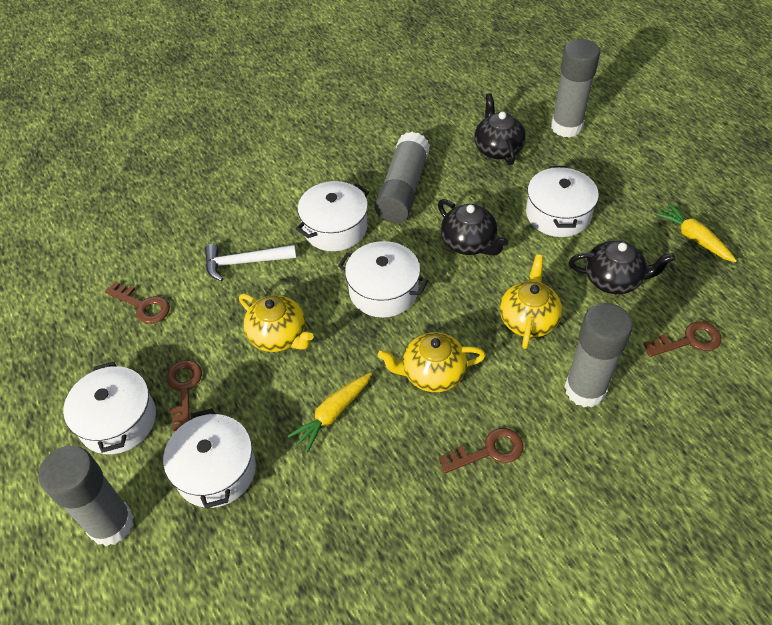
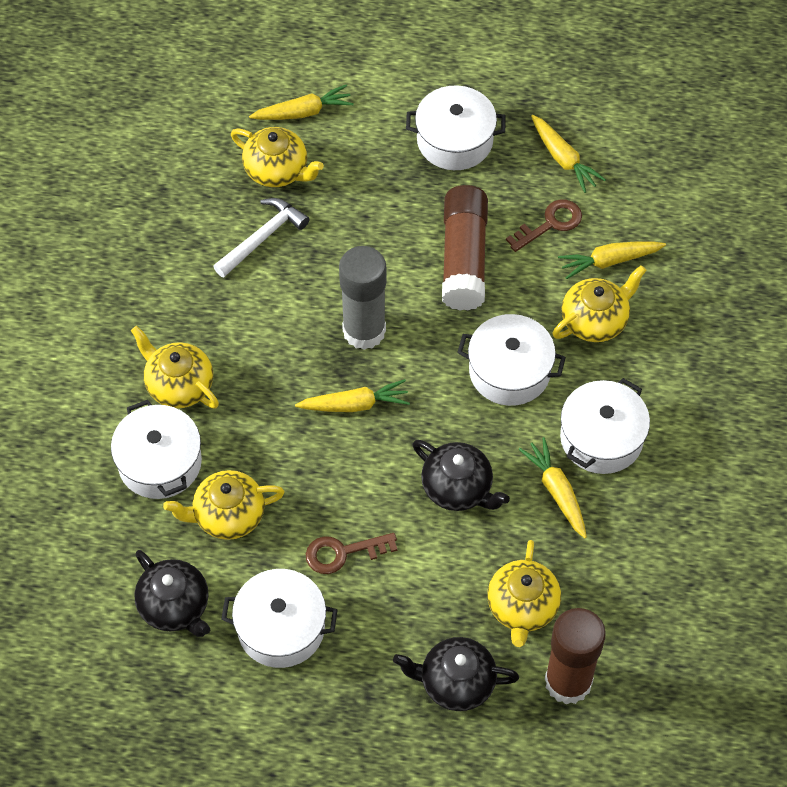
brown glue stick: 0 -> 2
brown key: 4 -> 2
grey glue stick: 4 -> 1
yellow carrot: 2 -> 5
yellow teapot: 3 -> 5

